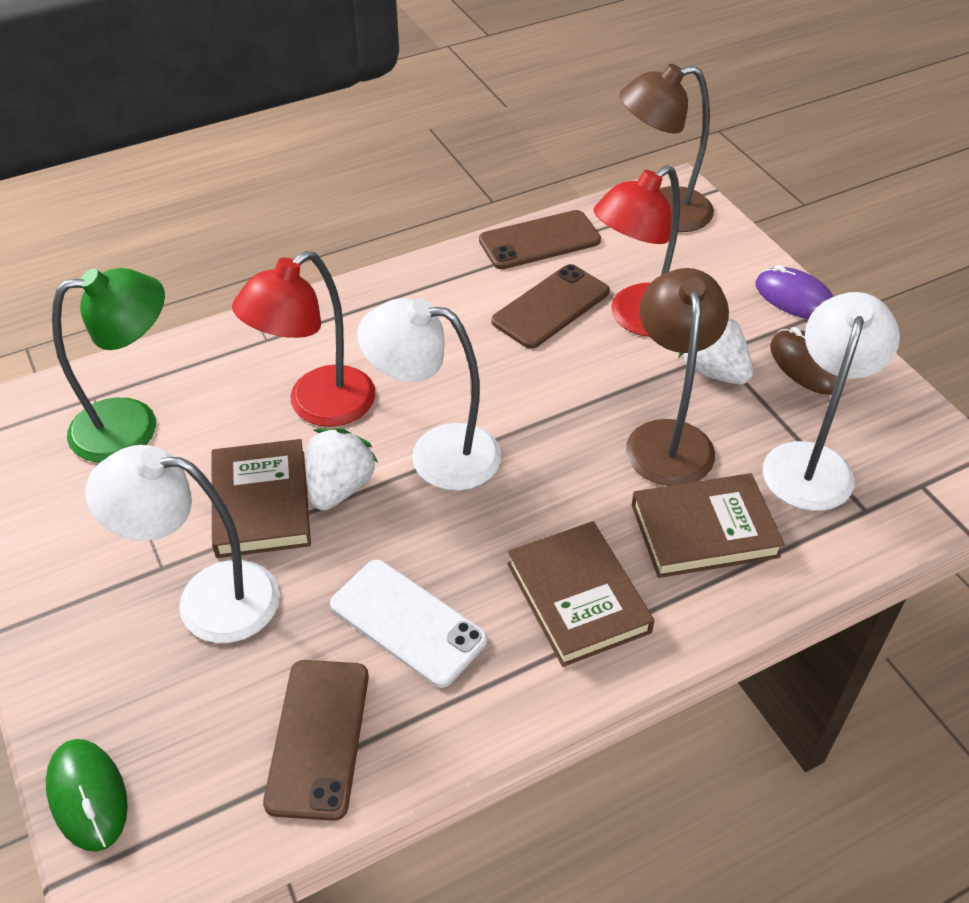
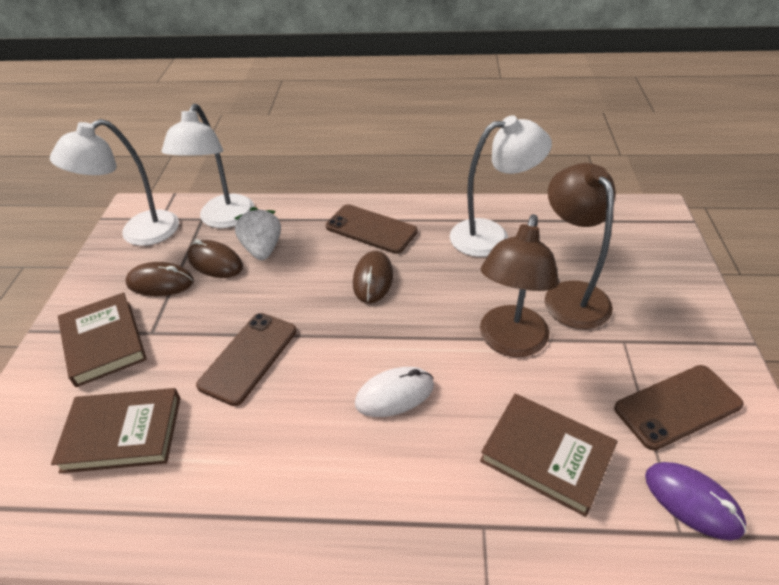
brown mouse: 1 -> 3
green lamp: 1 -> 0
green mouse: 1 -> 0
red lamp: 2 -> 0
white mouse: 0 -> 1
white phone: 1 -> 0
white strawberry: 2 -> 1

